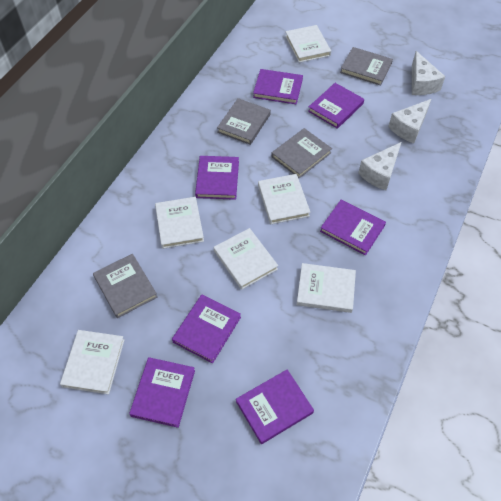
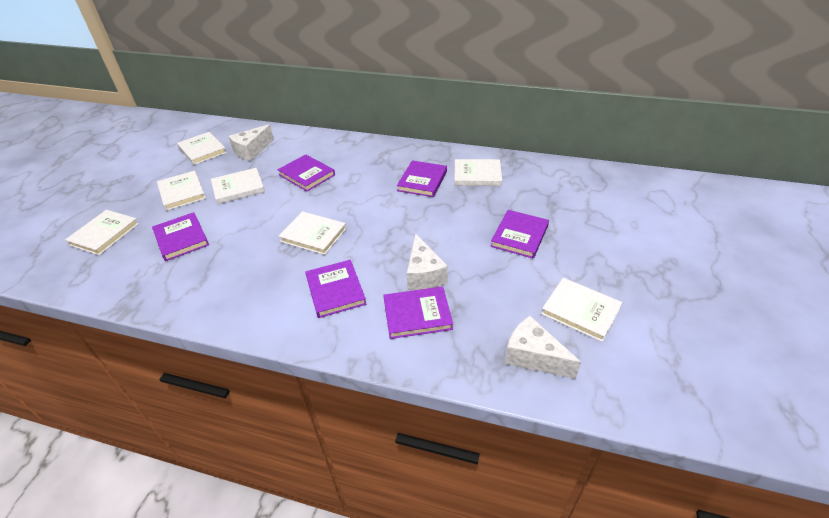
grey book: 4 -> 0
purple book: 7 -> 6
white book: 6 -> 7

